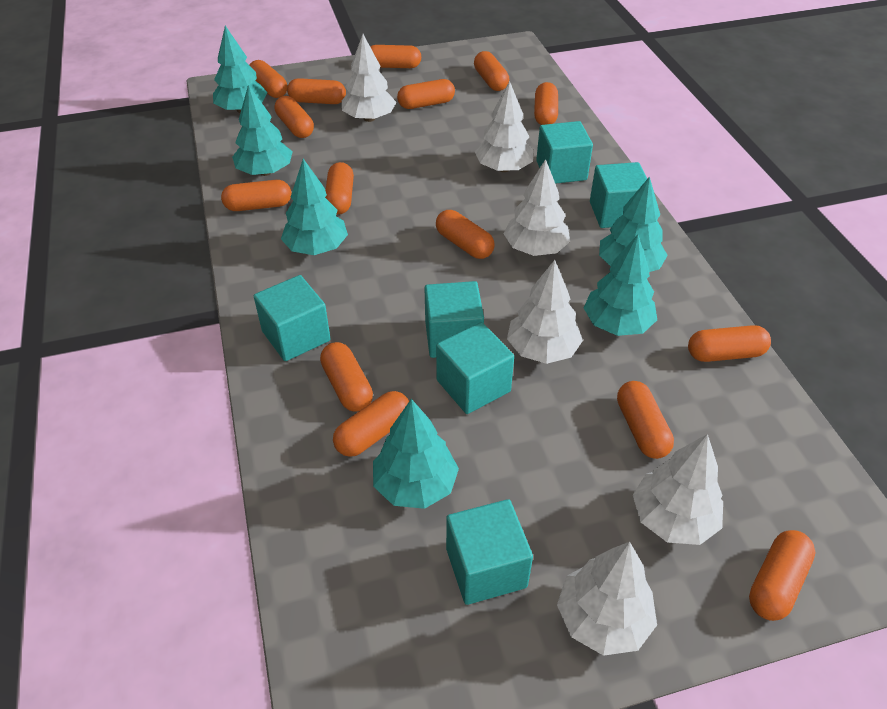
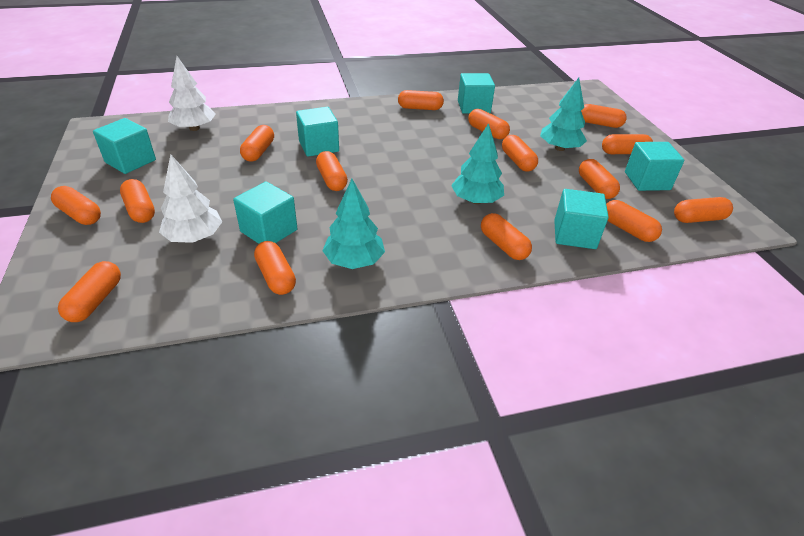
turquoise tree: 6 -> 3
white tree: 6 -> 2

